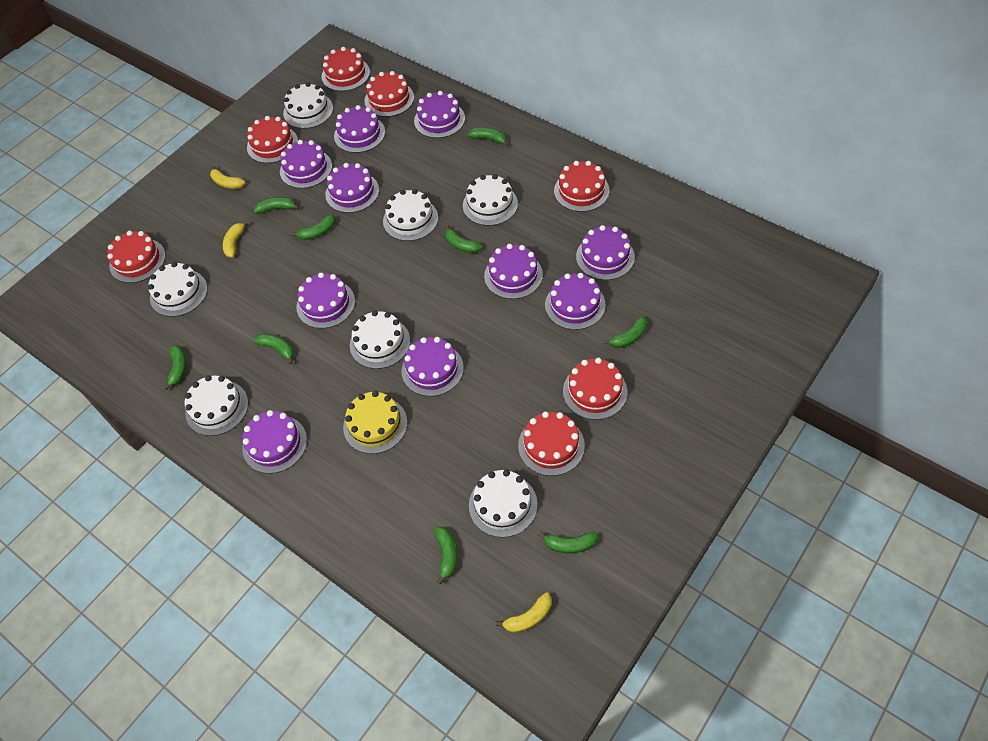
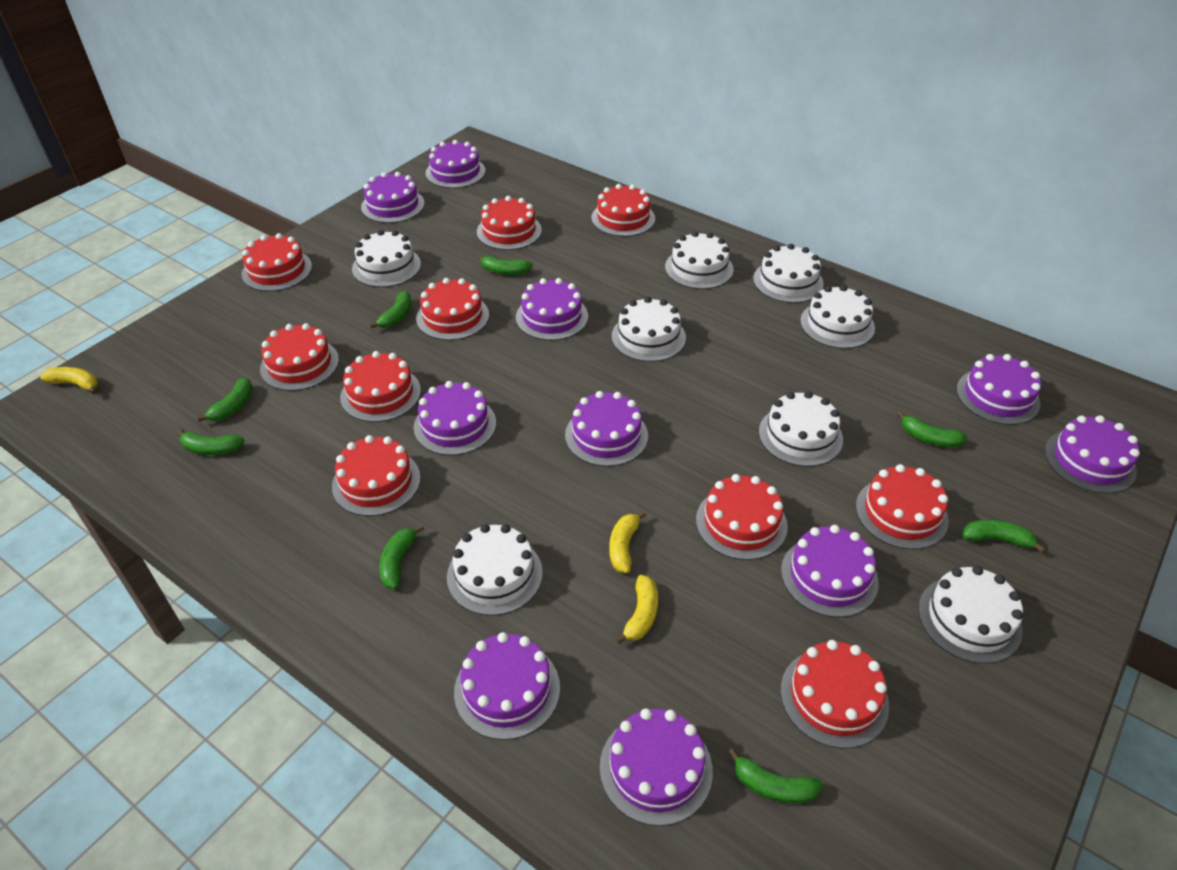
green banana: 9 -> 8
red cake: 7 -> 10
white cake: 7 -> 8
yellow cake: 1 -> 0

